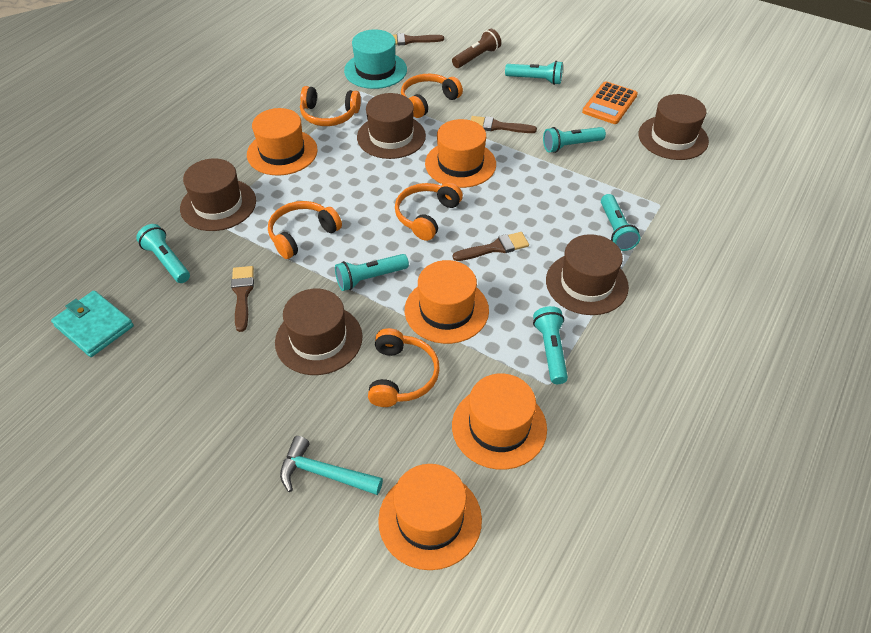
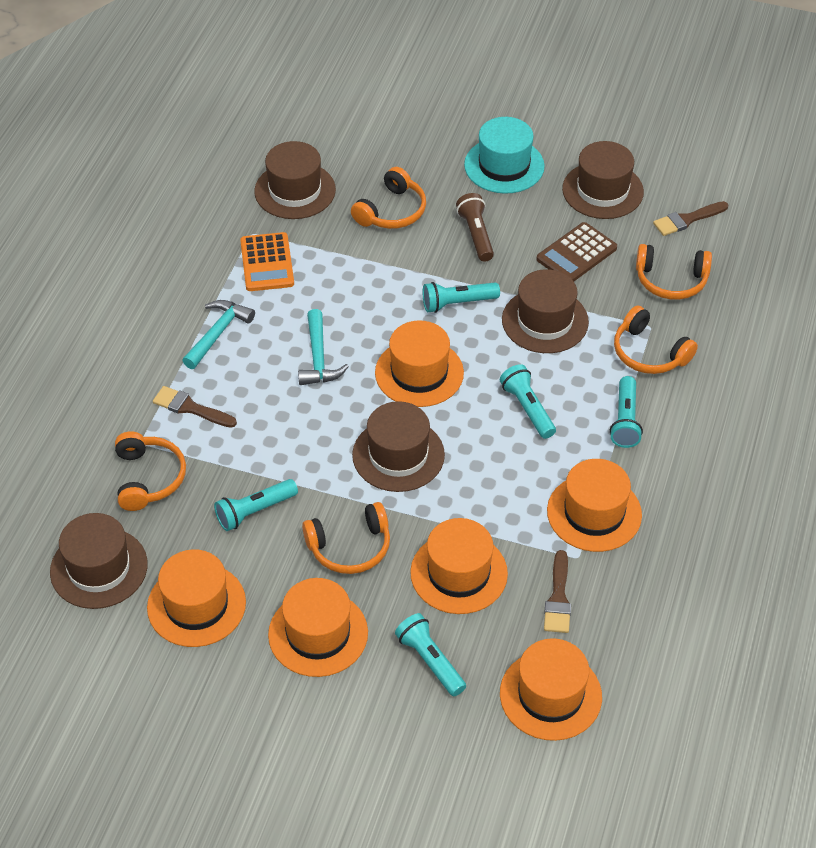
brown brush: 4 -> 3
brown calculator: 0 -> 1
orange hat: 5 -> 6
turquoise flashlight: 6 -> 5
turquoise hammer: 1 -> 2
turquoise wallet: 1 -> 0

